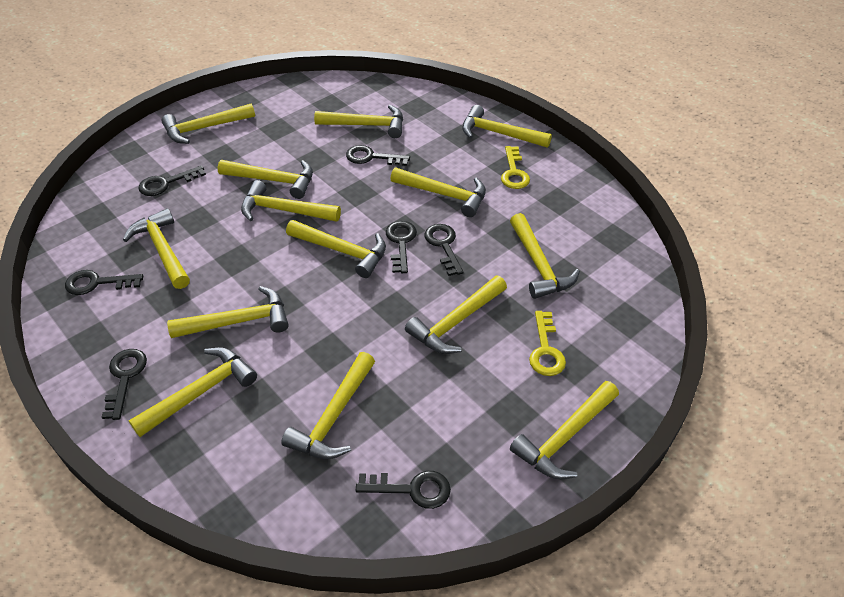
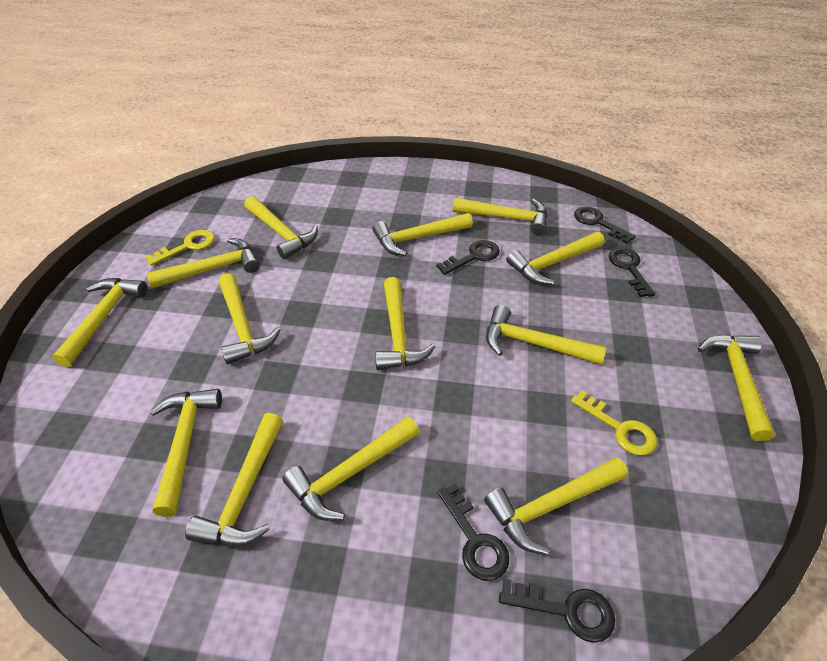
black key: 7 -> 5

